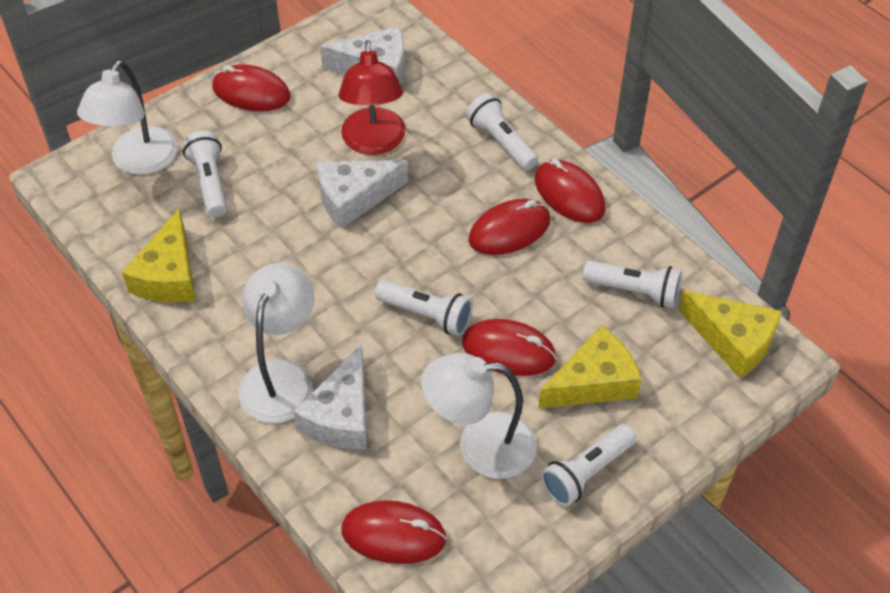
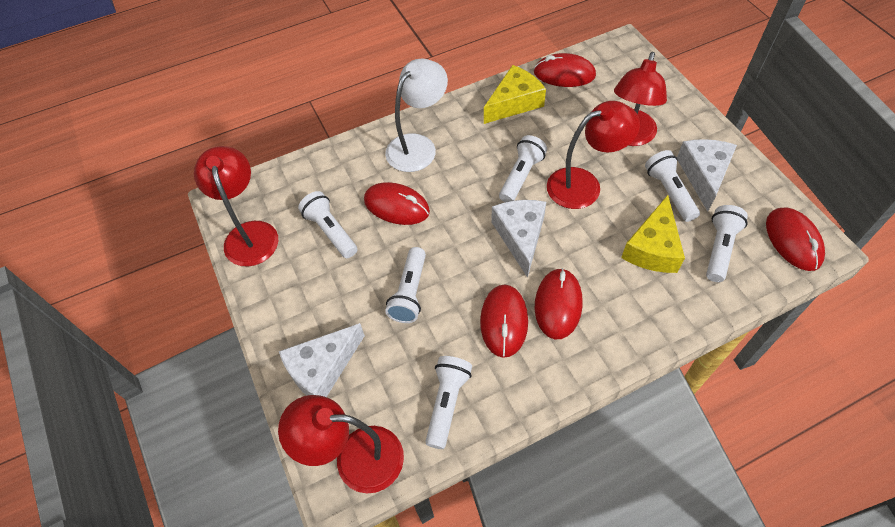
red lamp: 1 -> 4
white flashlight: 5 -> 6
white lamp: 3 -> 1
yellow cheese: 3 -> 2

